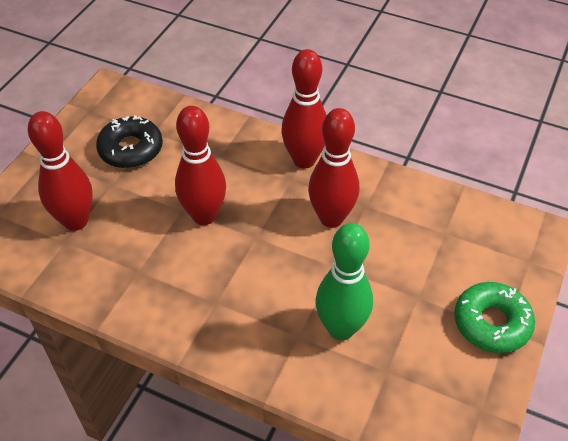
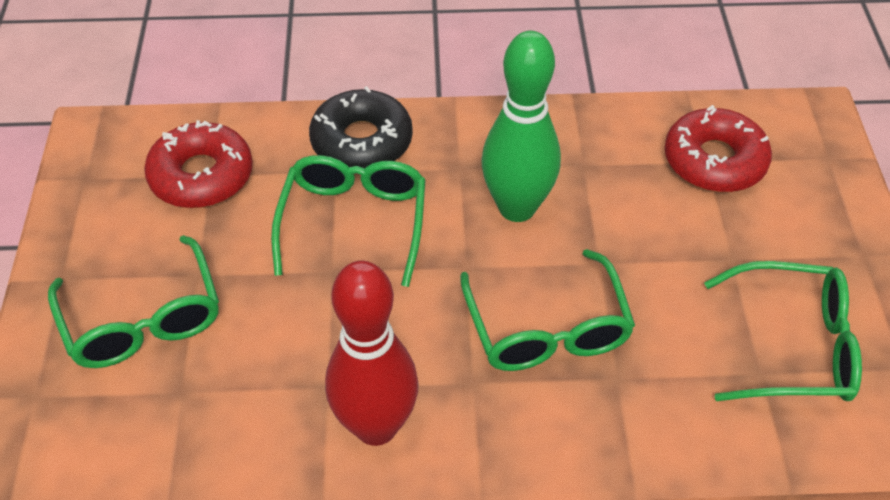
green donut: 1 -> 0
green glasses: 0 -> 4
red bowling pin: 4 -> 1
red donut: 0 -> 2

